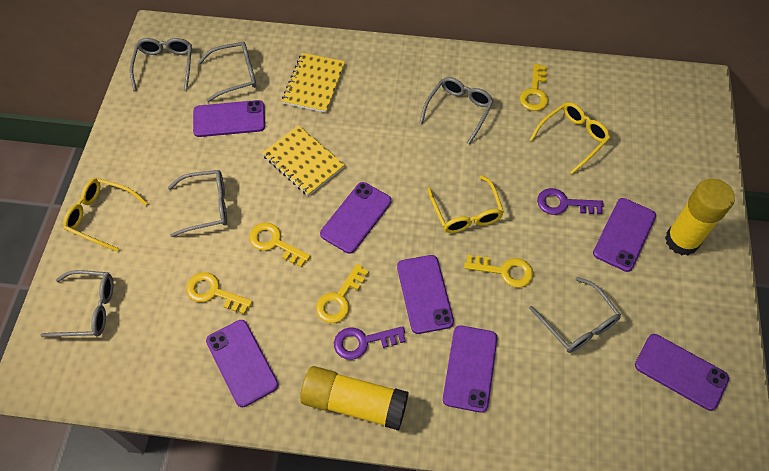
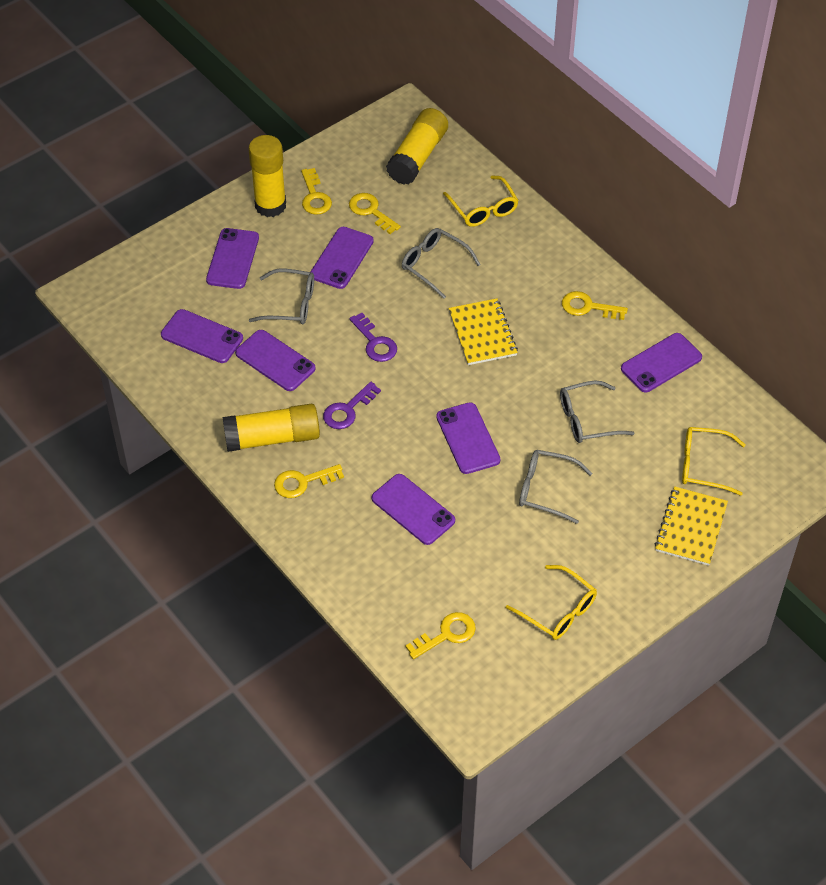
grey glasses: 6 -> 4
yellow glue stick: 2 -> 3

